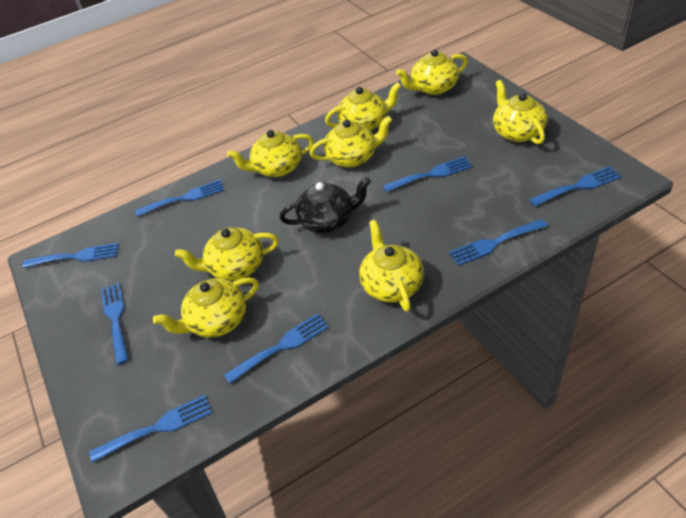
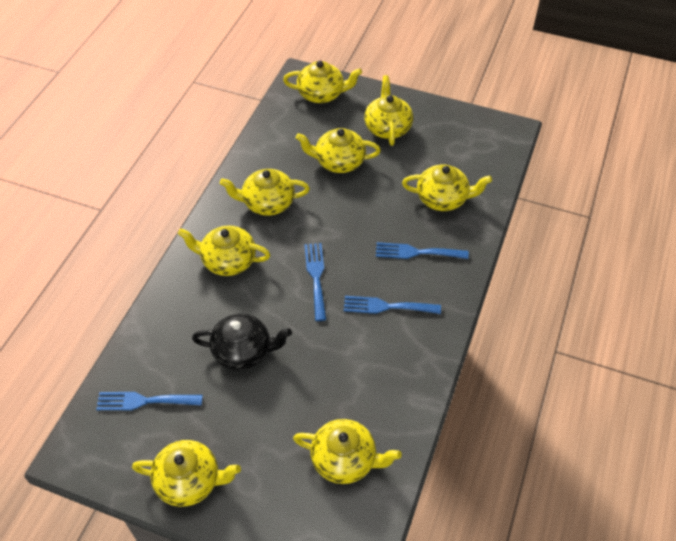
blue fork: 8 -> 4

